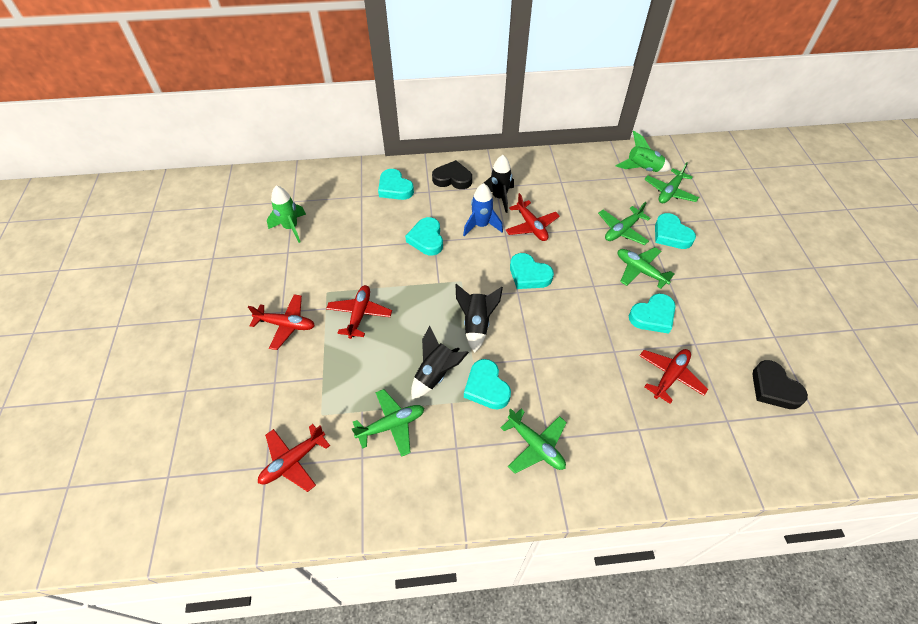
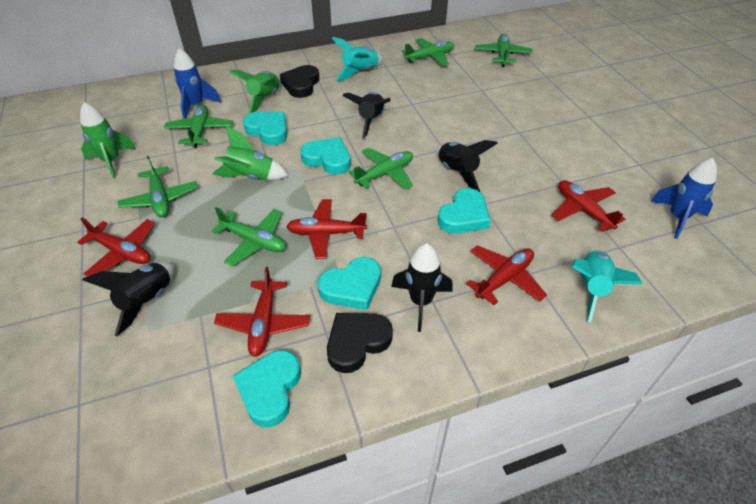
black rocket: 3 -> 4
blue rocket: 1 -> 2
green plane: 5 -> 6
green rocket: 2 -> 3
turquoise heart: 6 -> 5
turquoise rocket: 0 -> 2

